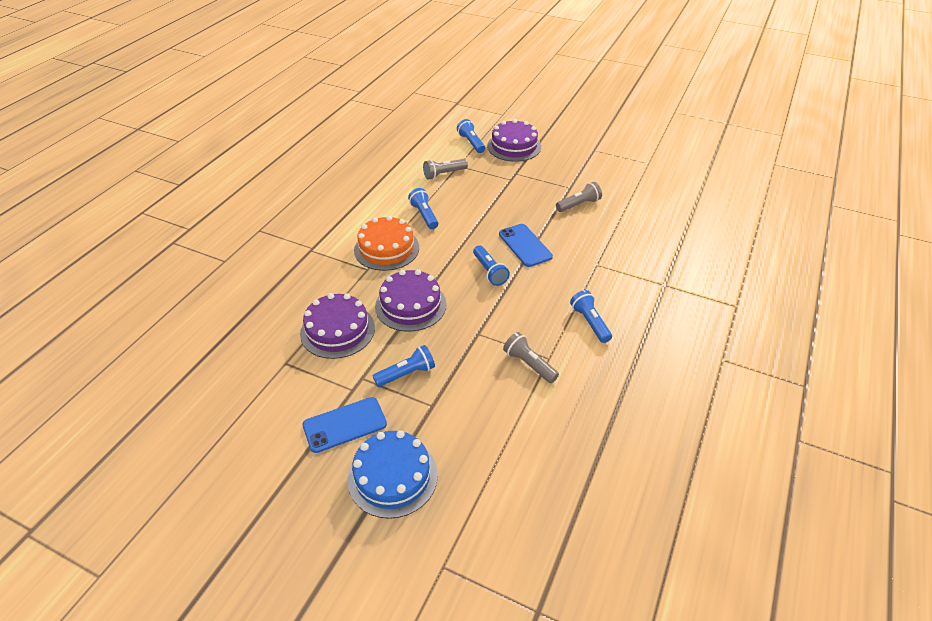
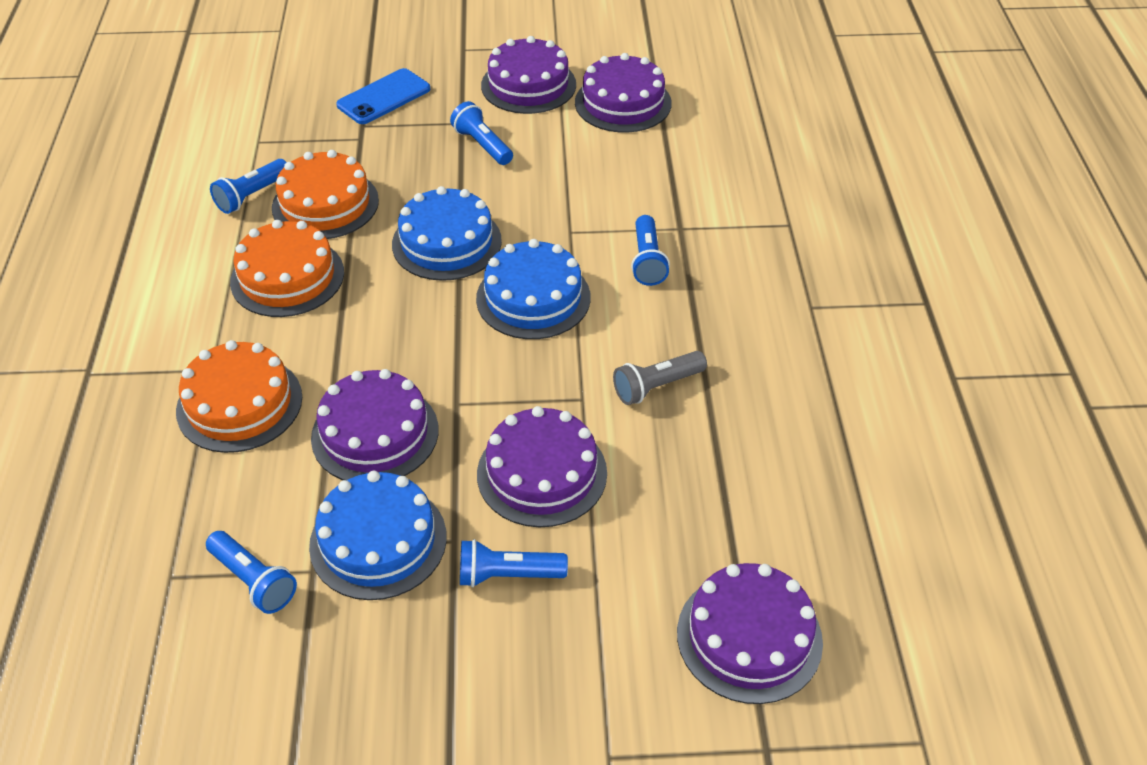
blue cake: 1 -> 3
blue phone: 2 -> 1
grey flashlight: 3 -> 1
orange cake: 1 -> 3
purple cake: 3 -> 5

